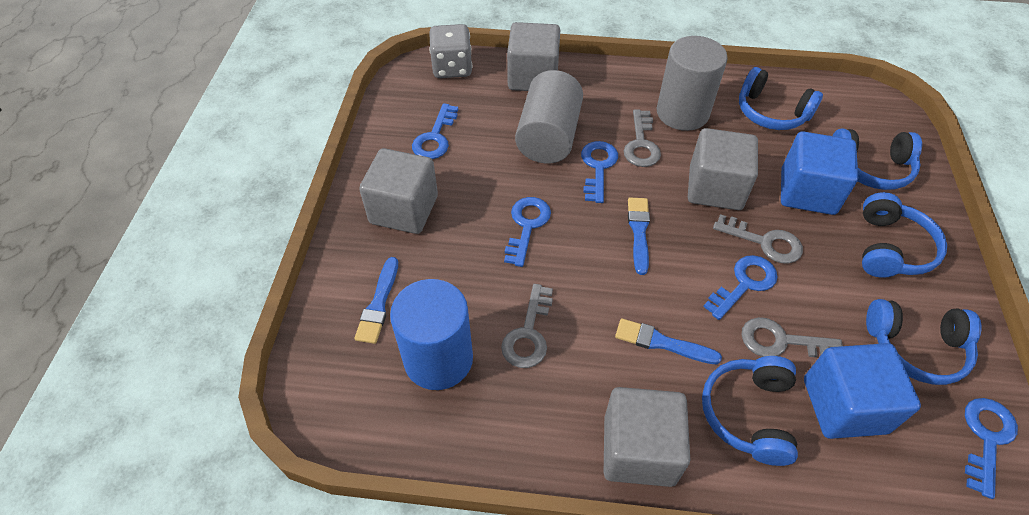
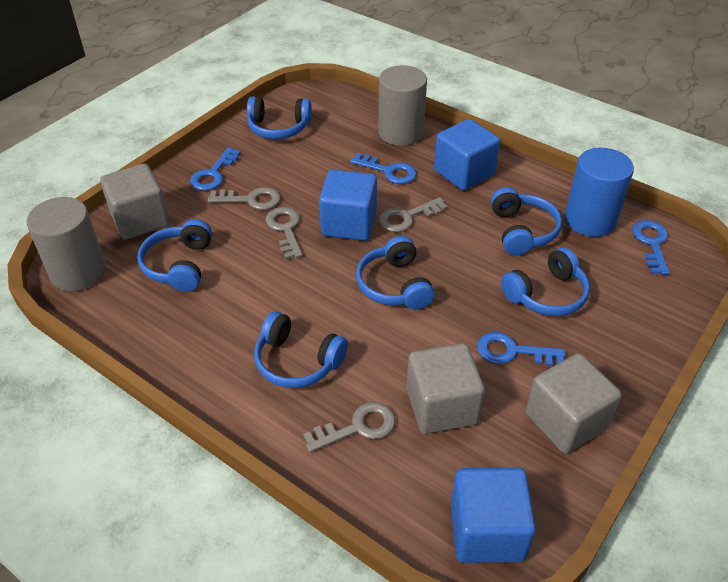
blue brush: 3 -> 0
blue cube: 2 -> 3
blue headphones: 5 -> 6
blue key: 5 -> 4
grey cube: 4 -> 3
grey dice: 1 -> 0

